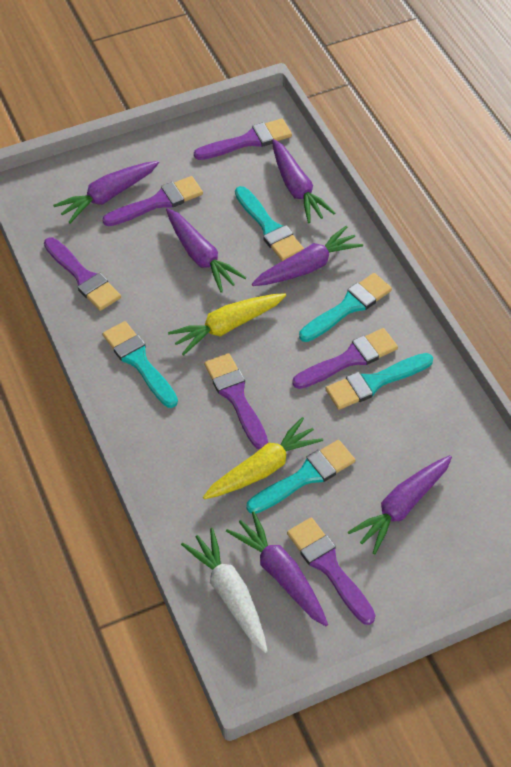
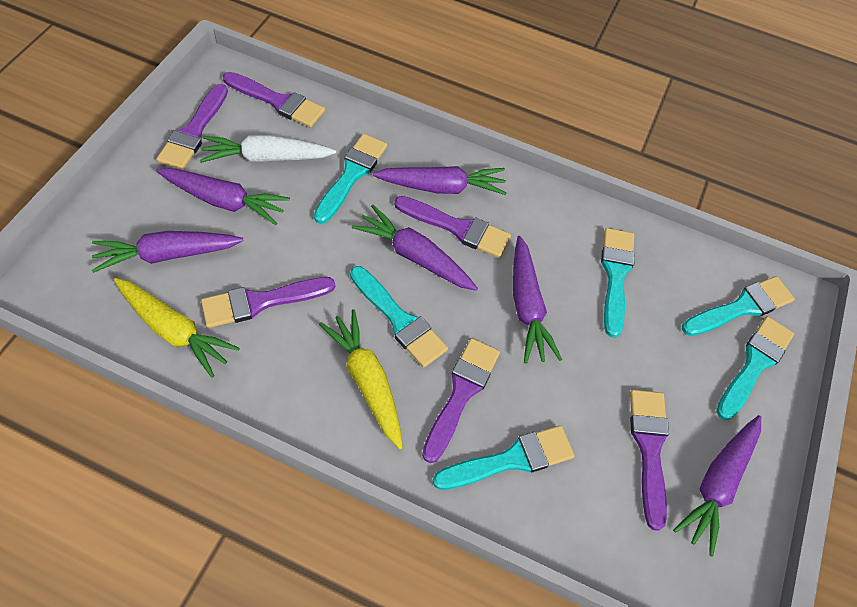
turquoise brush: 5 -> 6

